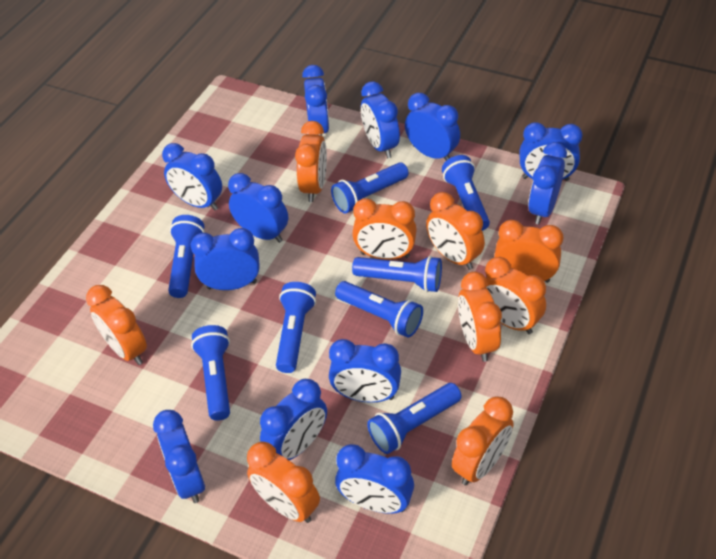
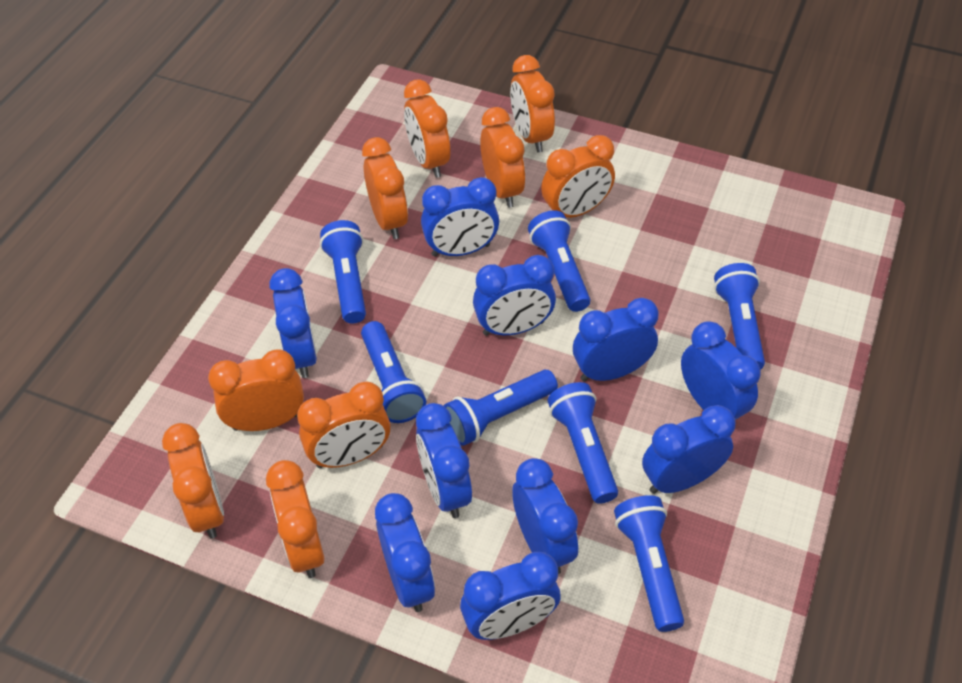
blue clock: 12 -> 10
blue flashlight: 8 -> 7

